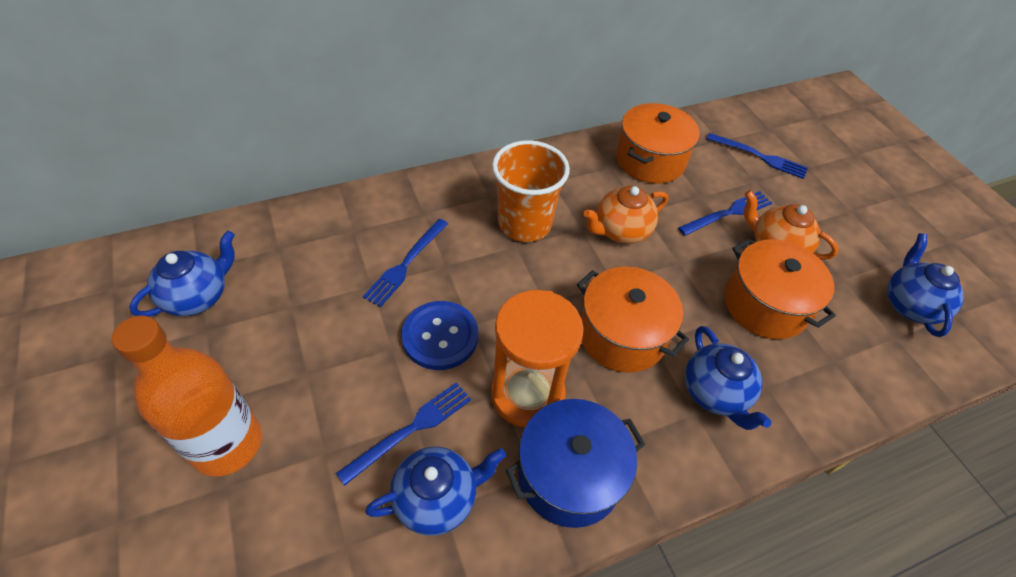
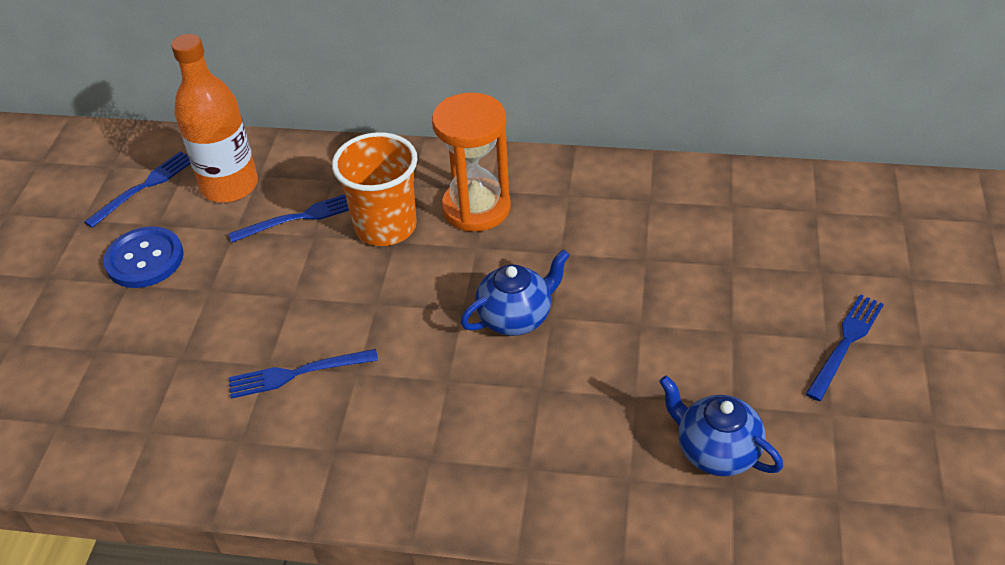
blue pot: 1 -> 0
blue teapot: 4 -> 2
orange pot: 3 -> 0
orange teapot: 2 -> 0

